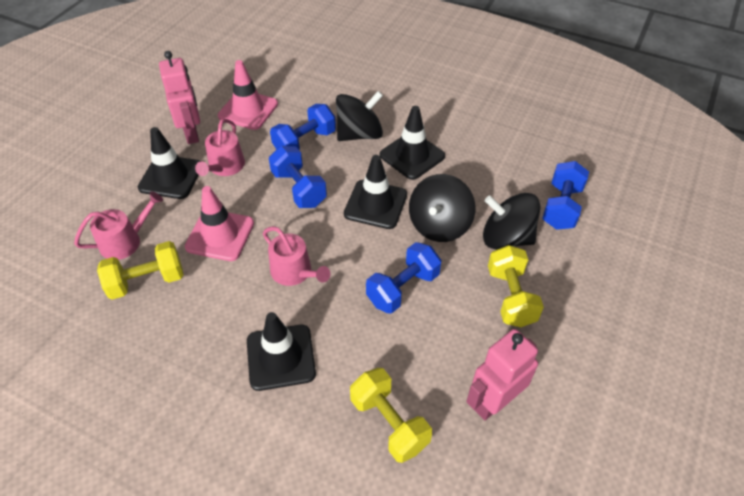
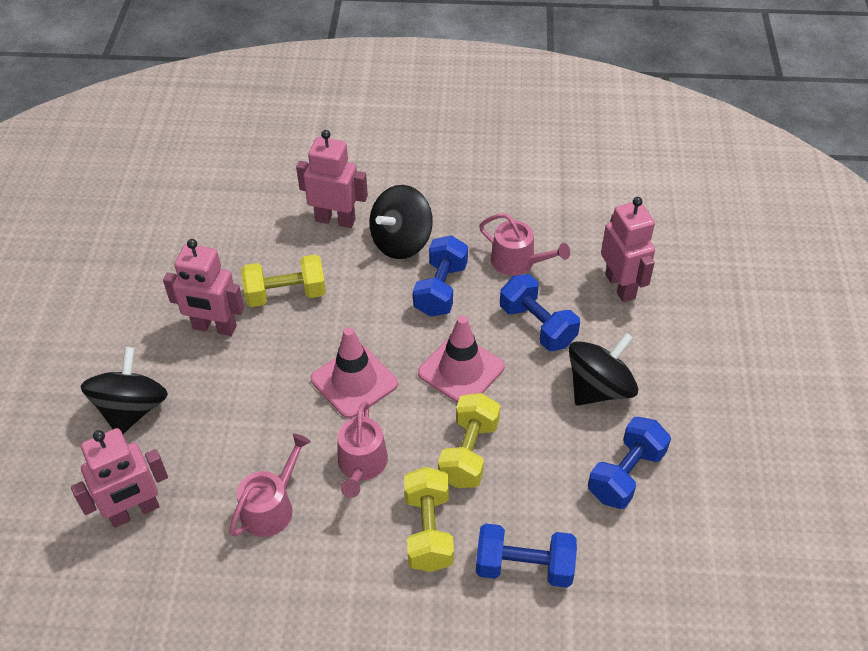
black traffic cone: 4 -> 0
pink robot: 2 -> 4

